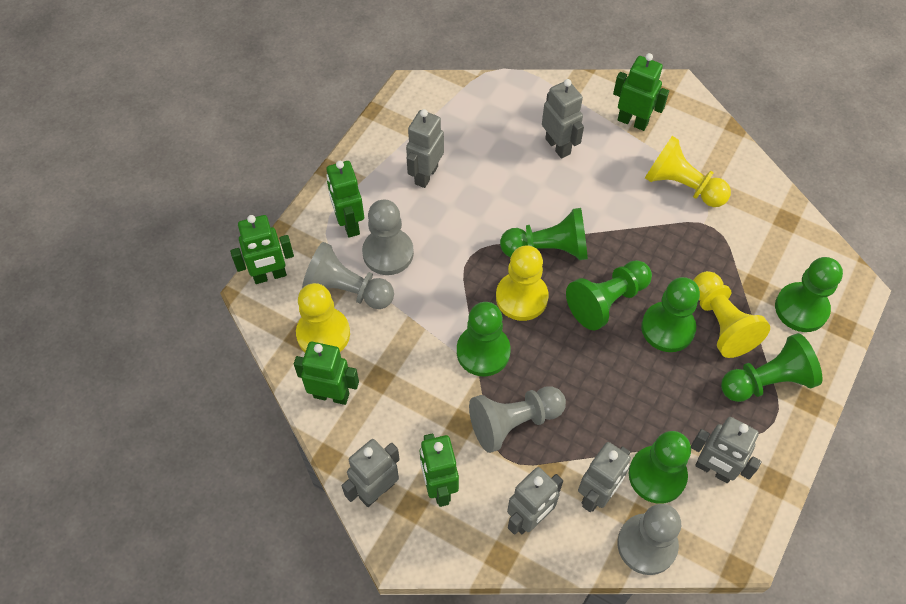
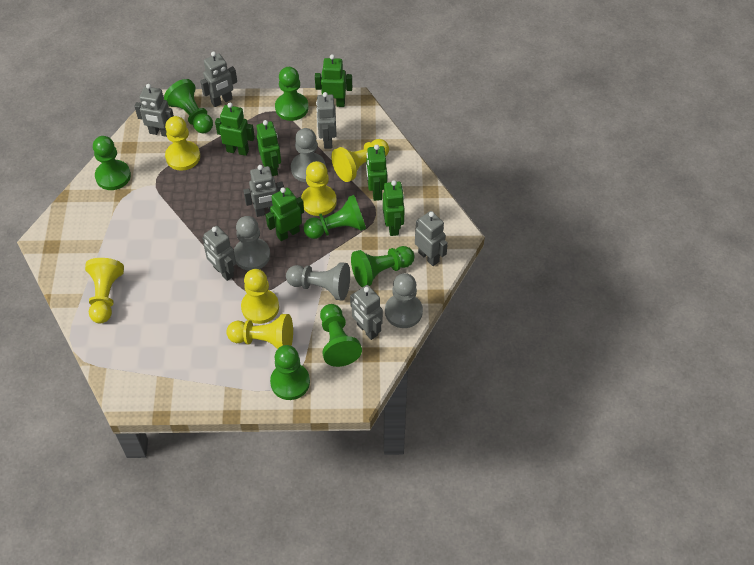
green robot: 5 -> 6
grey robot: 6 -> 7
yellow pawn: 4 -> 6

